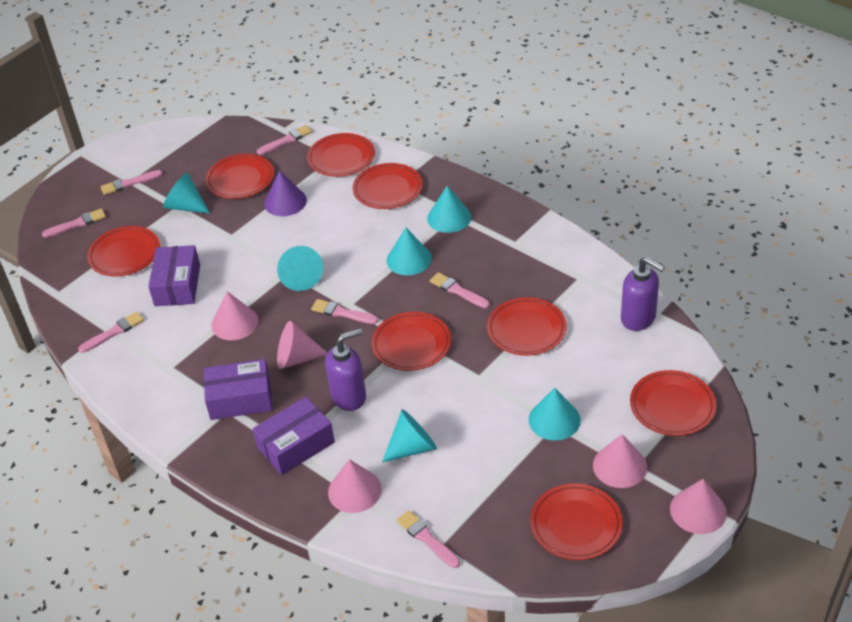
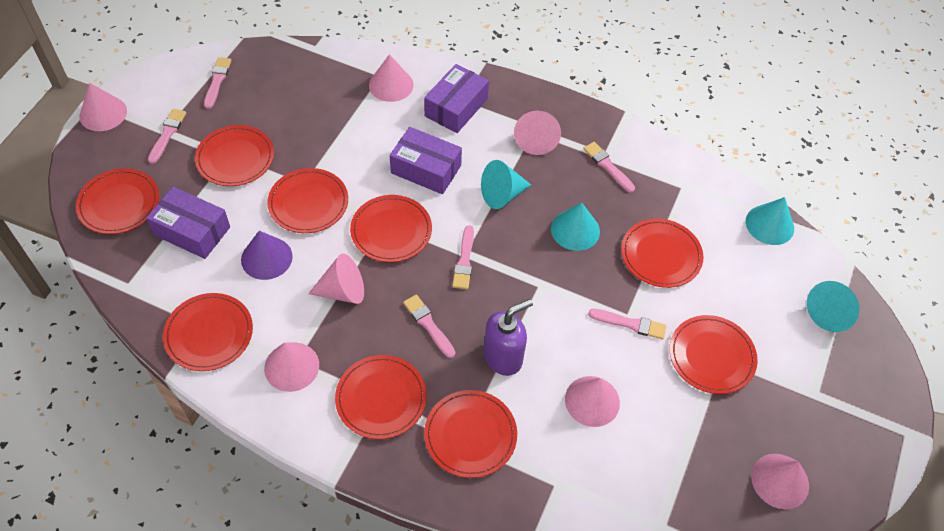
pink brush: 7 -> 6
pink cone: 5 -> 7
purple soap dispenser: 2 -> 1
red plate: 8 -> 9
turquoise cone: 6 -> 4

